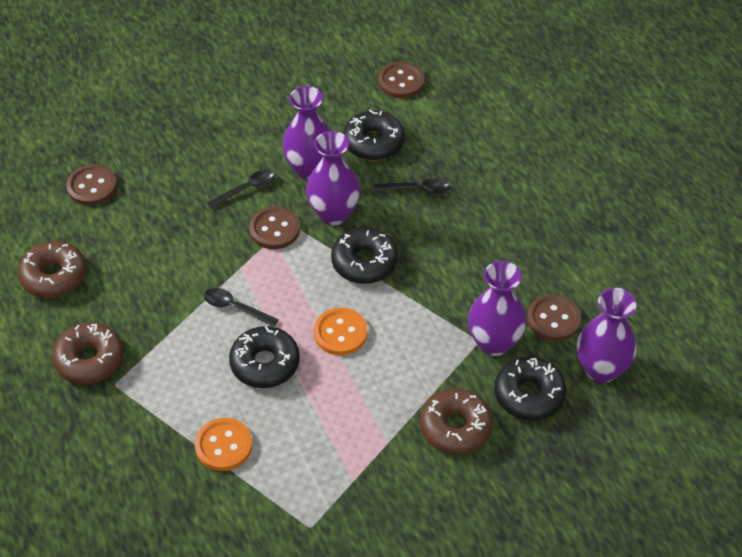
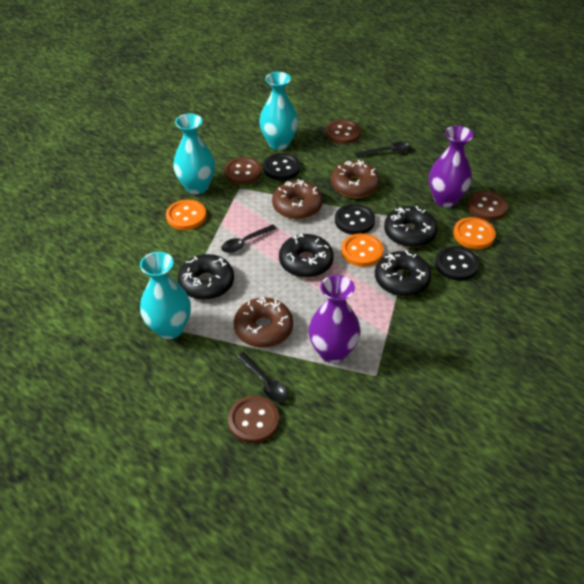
black button: 0 -> 3
orange button: 2 -> 3
purple vase: 4 -> 2
turquoise vase: 0 -> 3

